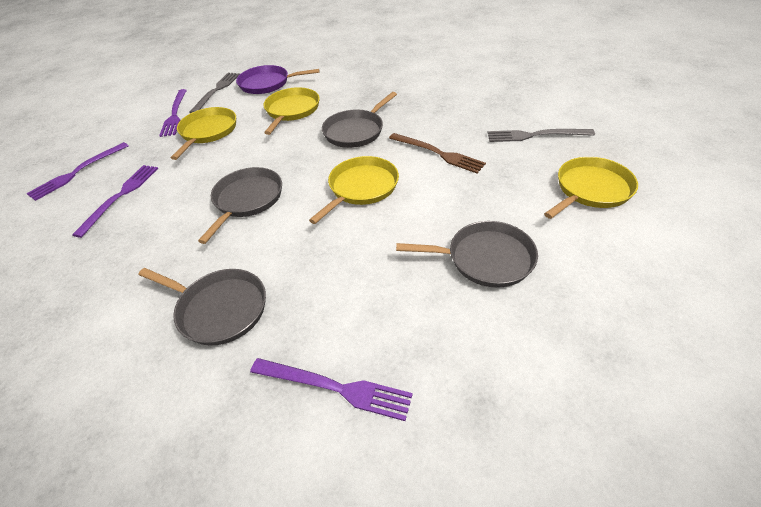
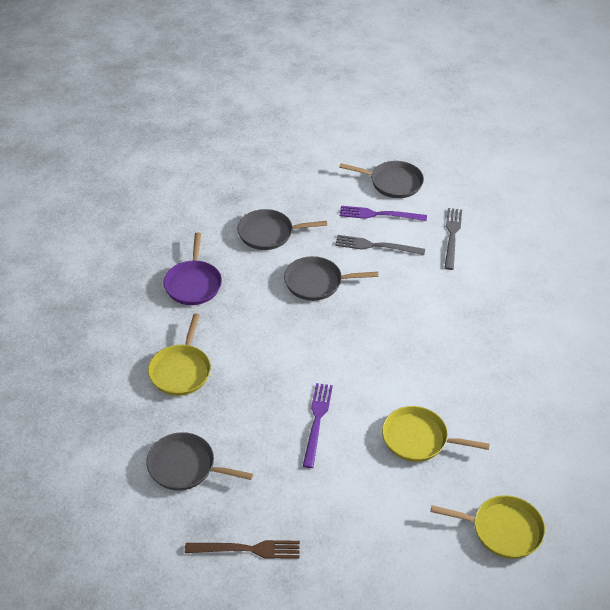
purple fork: 4 -> 2
yellow pan: 4 -> 3

